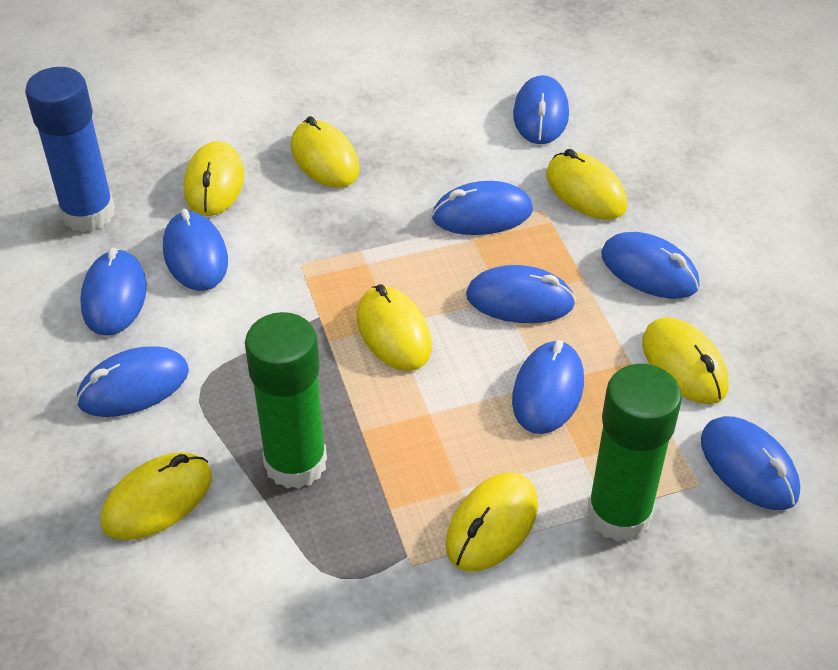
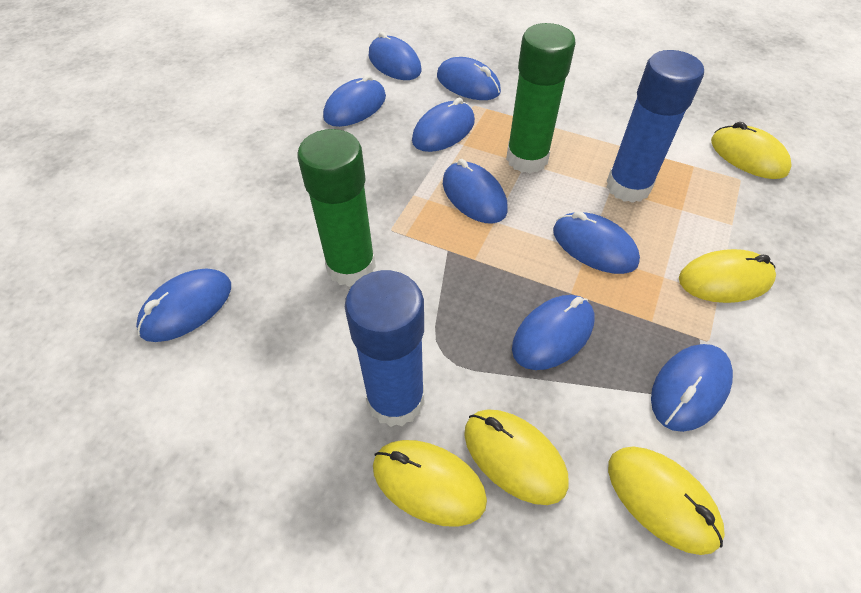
blue glue stick: 1 -> 2
yellow mouse: 7 -> 5

